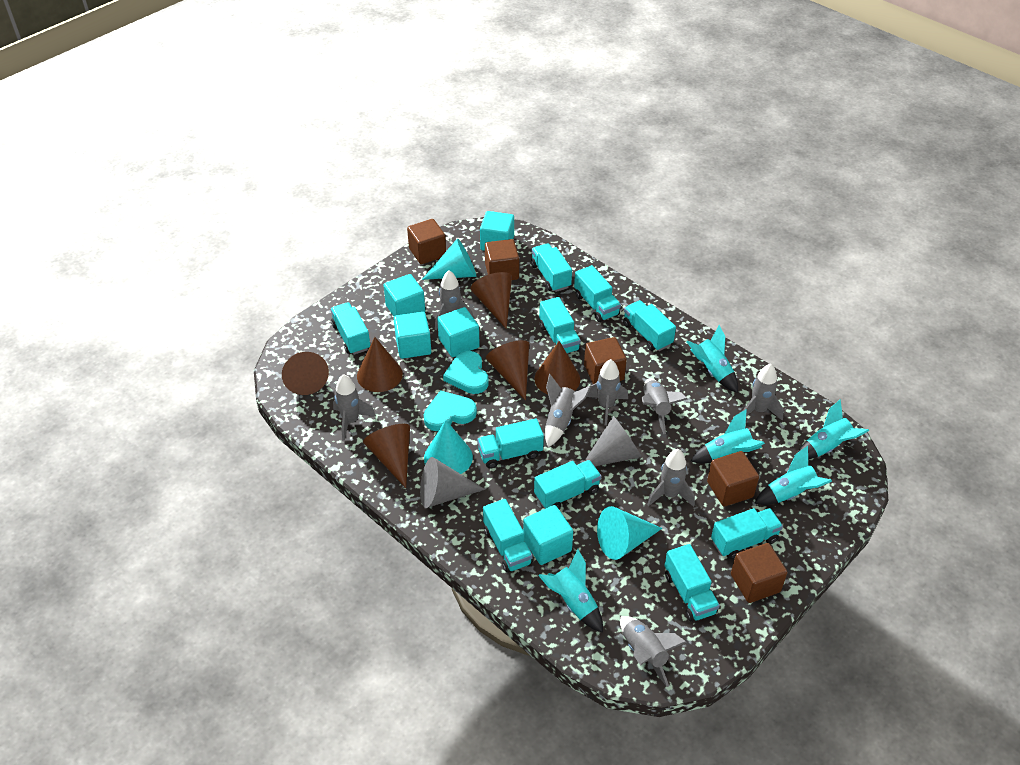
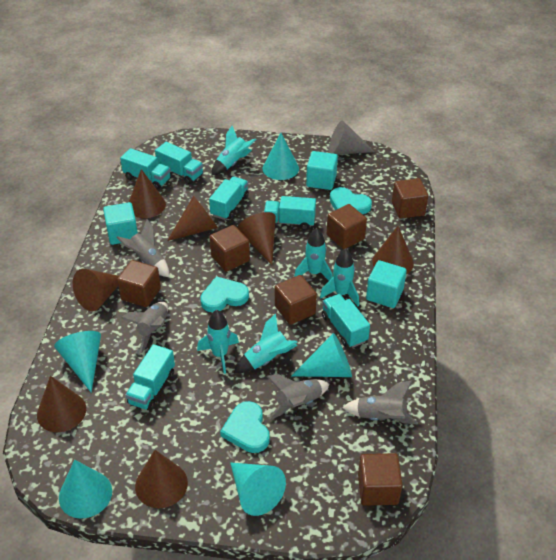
brown cone: 6 -> 7
brown cube: 5 -> 6
grey cone: 2 -> 1
grey rocket: 8 -> 4
turquoise cone: 3 -> 5
turquoise cube: 5 -> 3
turquoise heart: 2 -> 3
turquoise truck: 10 -> 6

